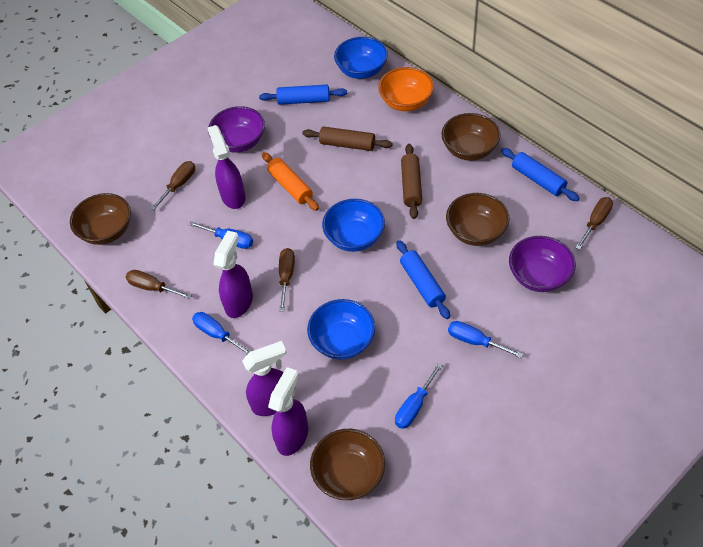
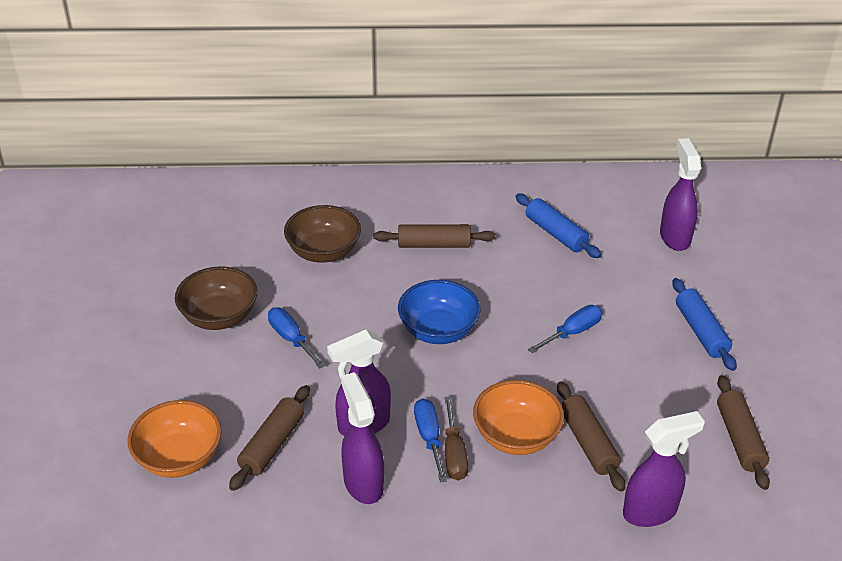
blue bowl: 3 -> 1
blue rolling pin: 3 -> 2
blue screwdriver: 4 -> 3
brown bowl: 4 -> 2
brown rolling pin: 2 -> 4
brown screwdriver: 4 -> 1
orange bowl: 1 -> 2
orange rolling pin: 1 -> 0
purple bowl: 2 -> 0

